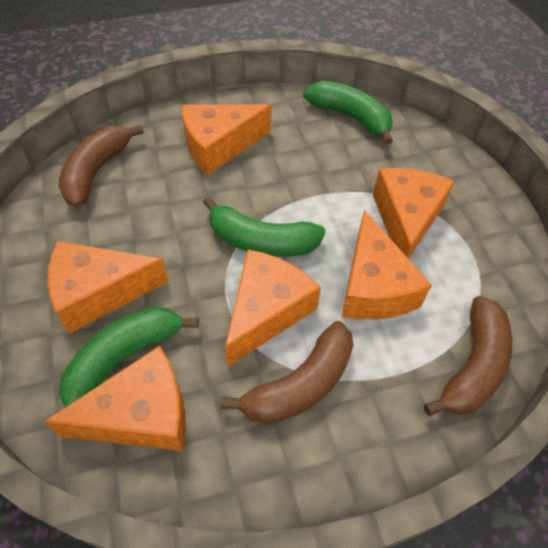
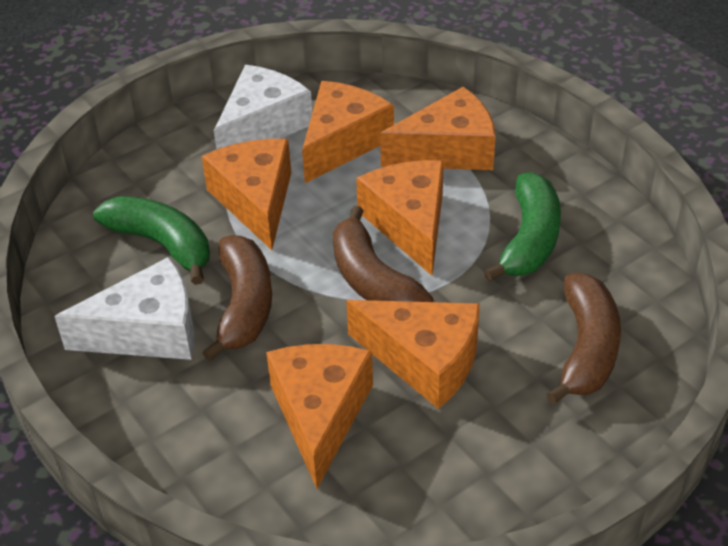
green banana: 3 -> 2
white cheese: 0 -> 2

